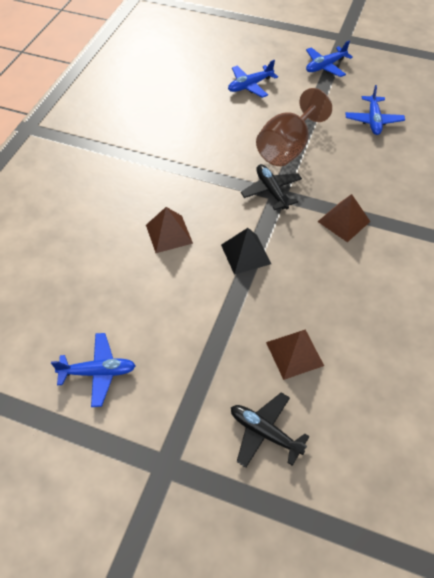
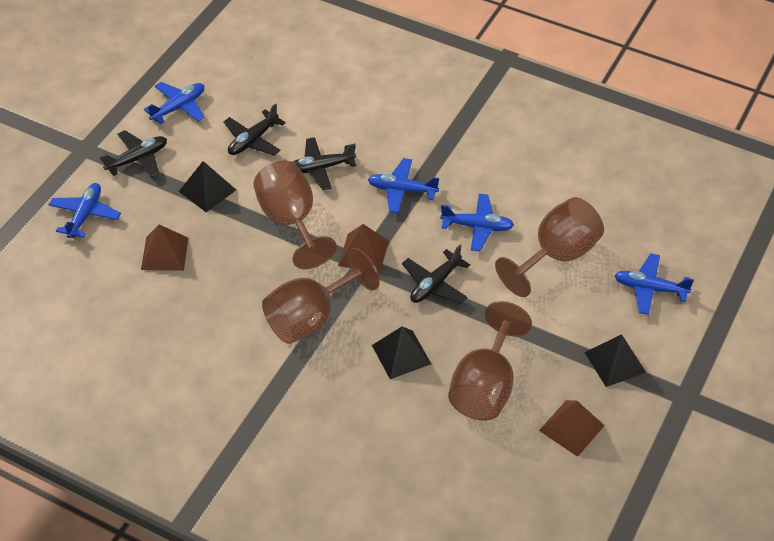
black plane: 2 -> 4
black pyramid: 1 -> 3
blue plane: 4 -> 5
brown goblet: 1 -> 4

